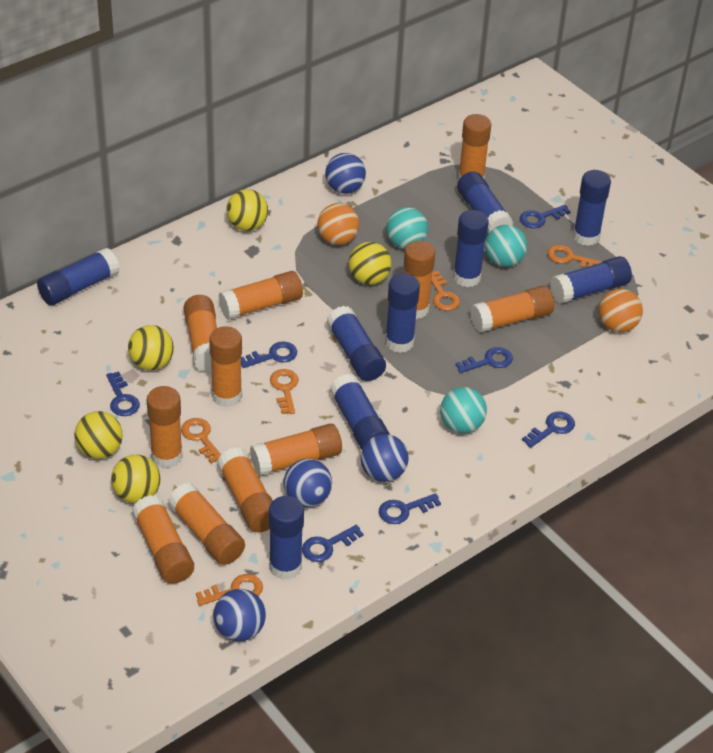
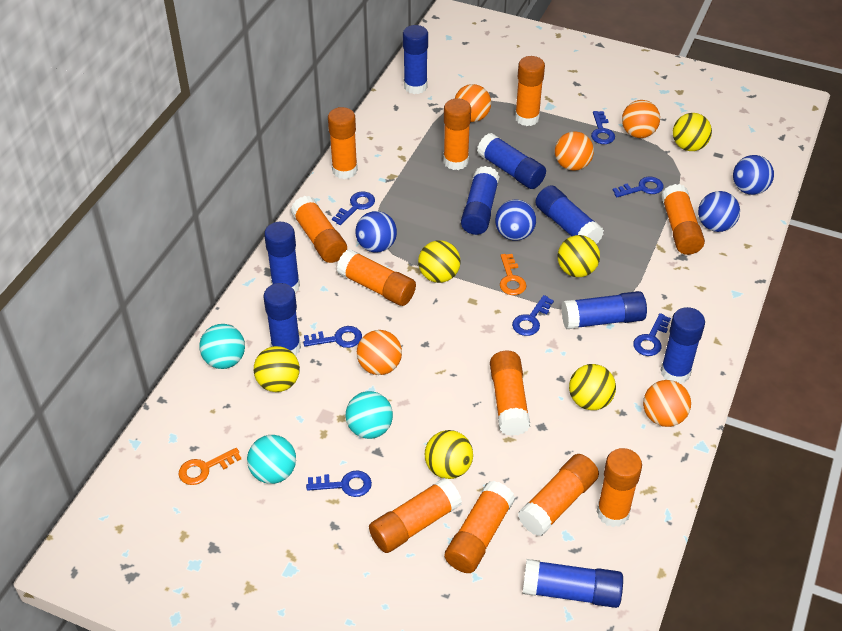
orange ball: 2 -> 5
orange key: 5 -> 2
yellow ball: 5 -> 6

